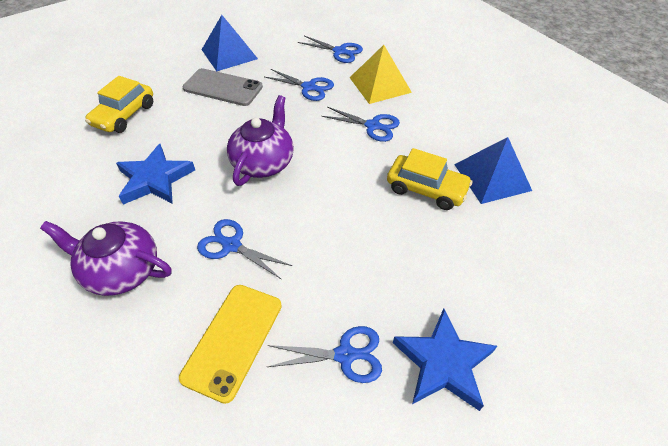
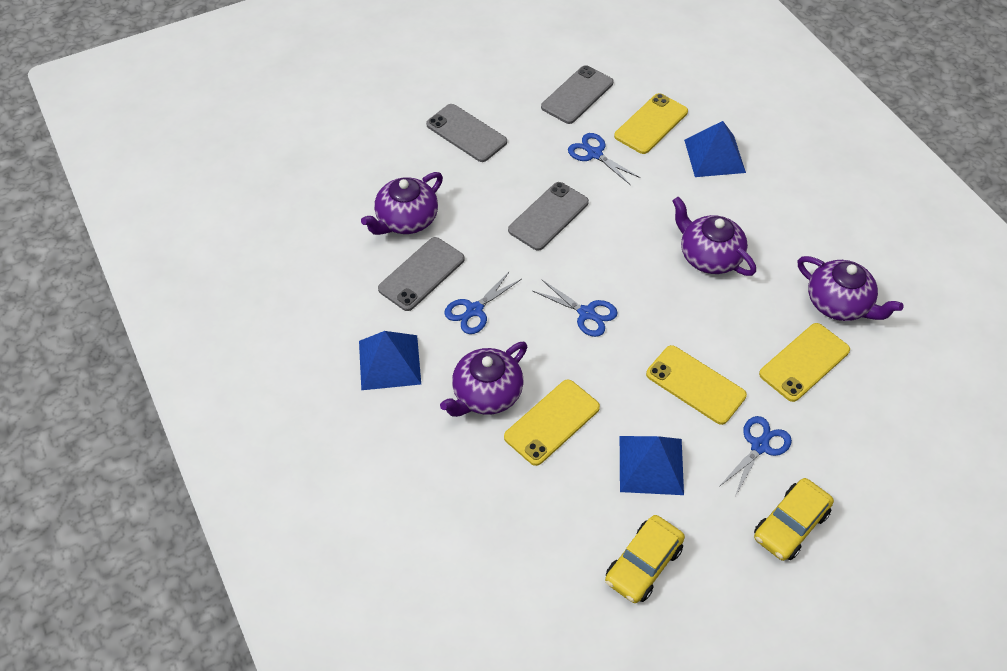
blue pyramid: 2 -> 3
blue scissors: 5 -> 4
blue star: 2 -> 0
grey phone: 1 -> 4
purple teapot: 2 -> 4
yellow phone: 1 -> 4
yellow pyramid: 1 -> 0

